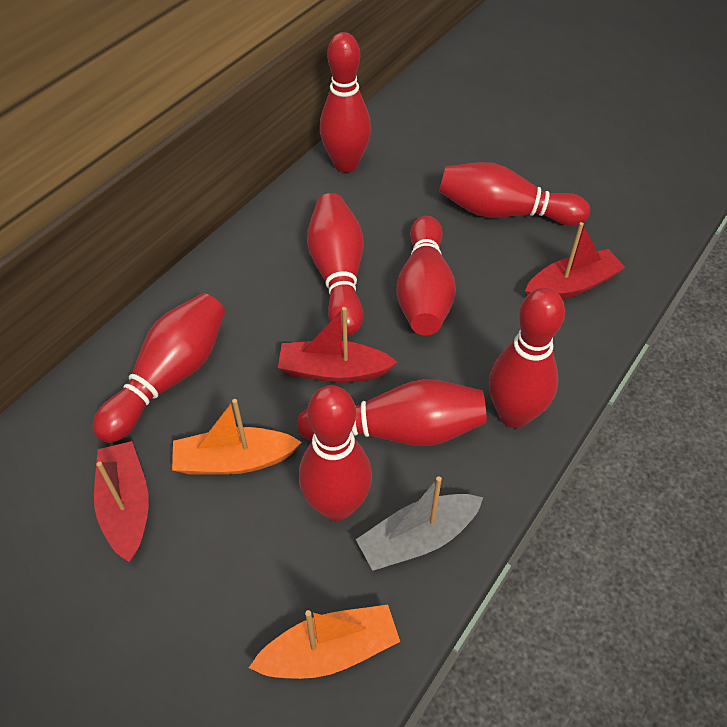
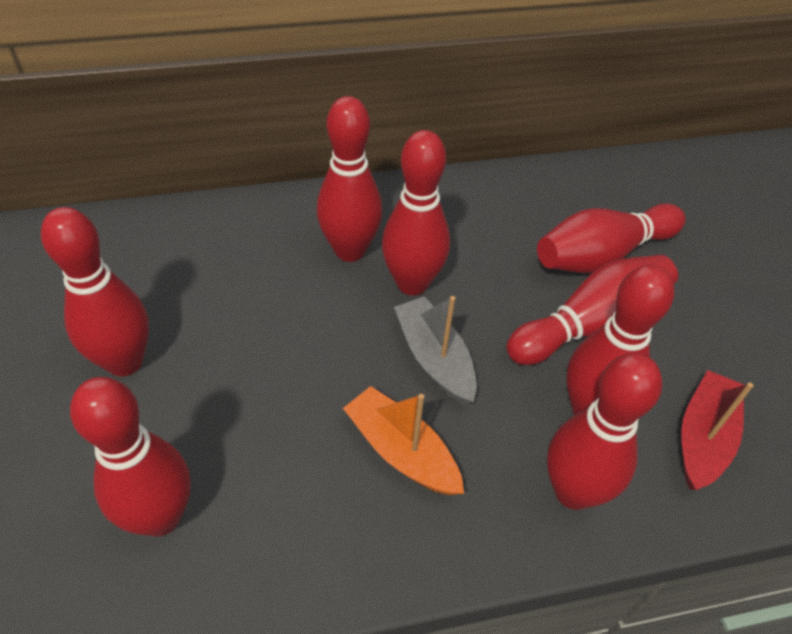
orange boat: 2 -> 1
red boat: 3 -> 1

